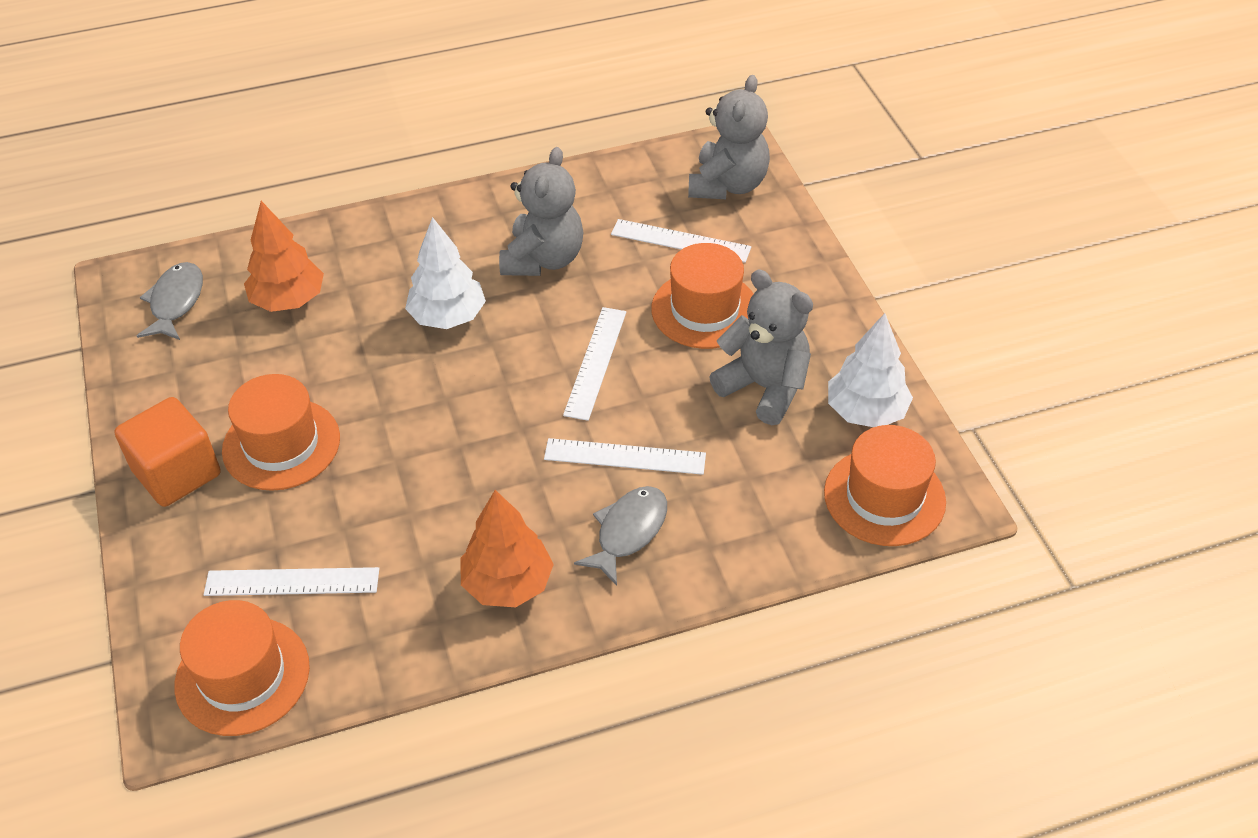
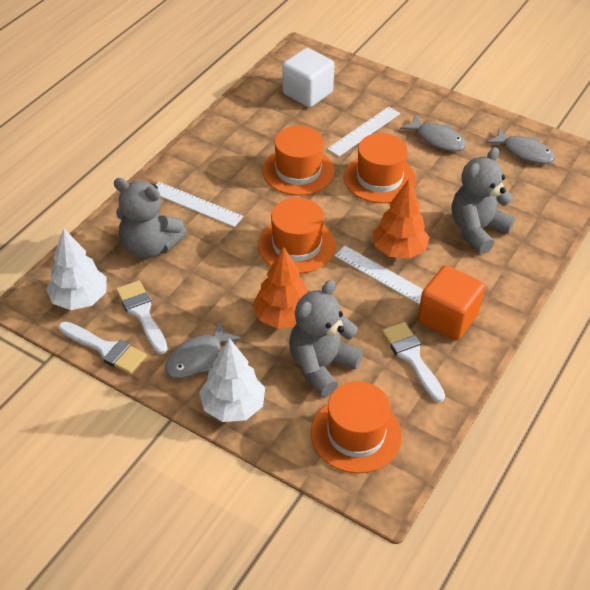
grey fish: 2 -> 3
white brush: 0 -> 3
white cube: 0 -> 1
white ruler: 4 -> 3

